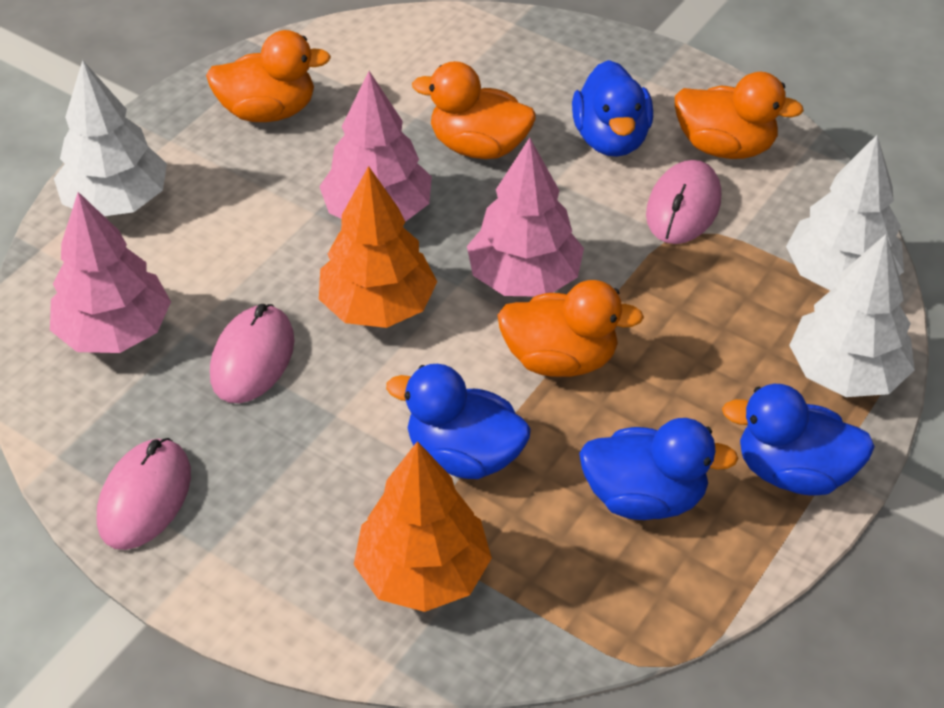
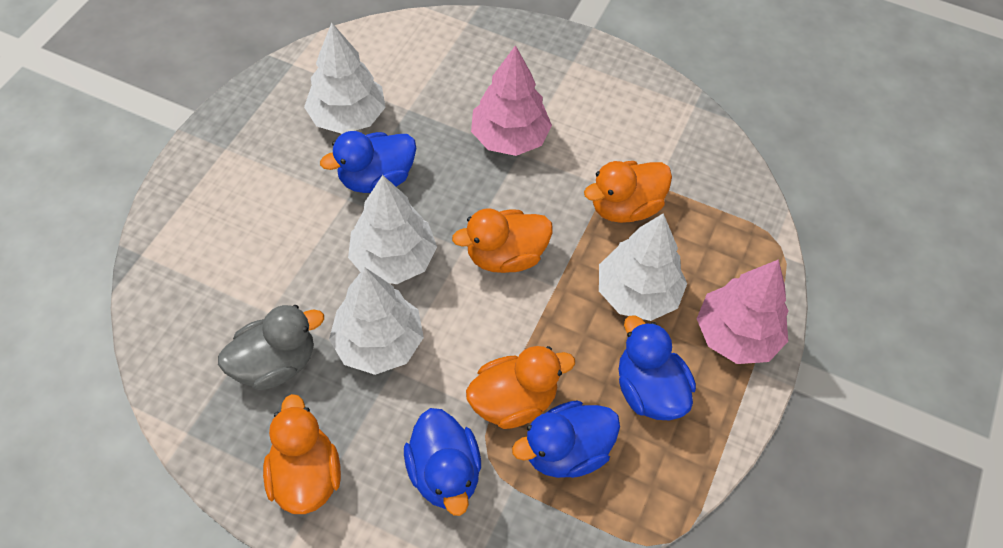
grey duck: 0 -> 1
orange tree: 2 -> 0
pink mouse: 3 -> 0
pink tree: 3 -> 2
white tree: 3 -> 4

